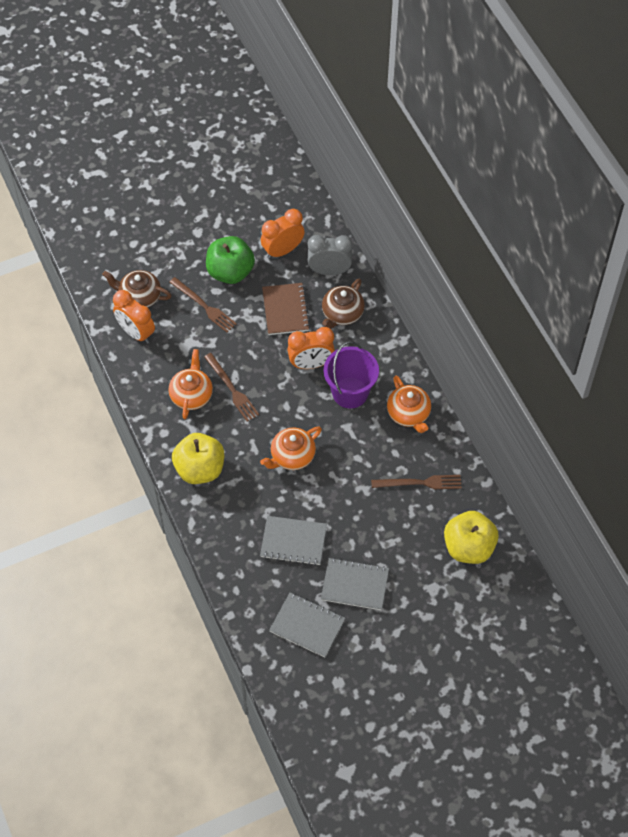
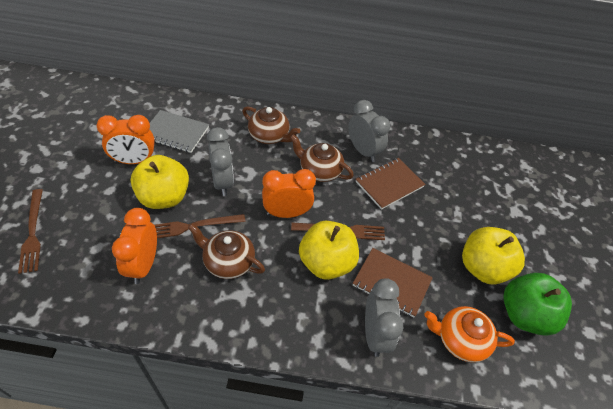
brown notebook: 1 -> 2
brown teapot: 2 -> 3
grey clock: 1 -> 3
grey notebook: 3 -> 1
orange teapot: 3 -> 1
purple bucket: 1 -> 0
yellow apple: 2 -> 3

